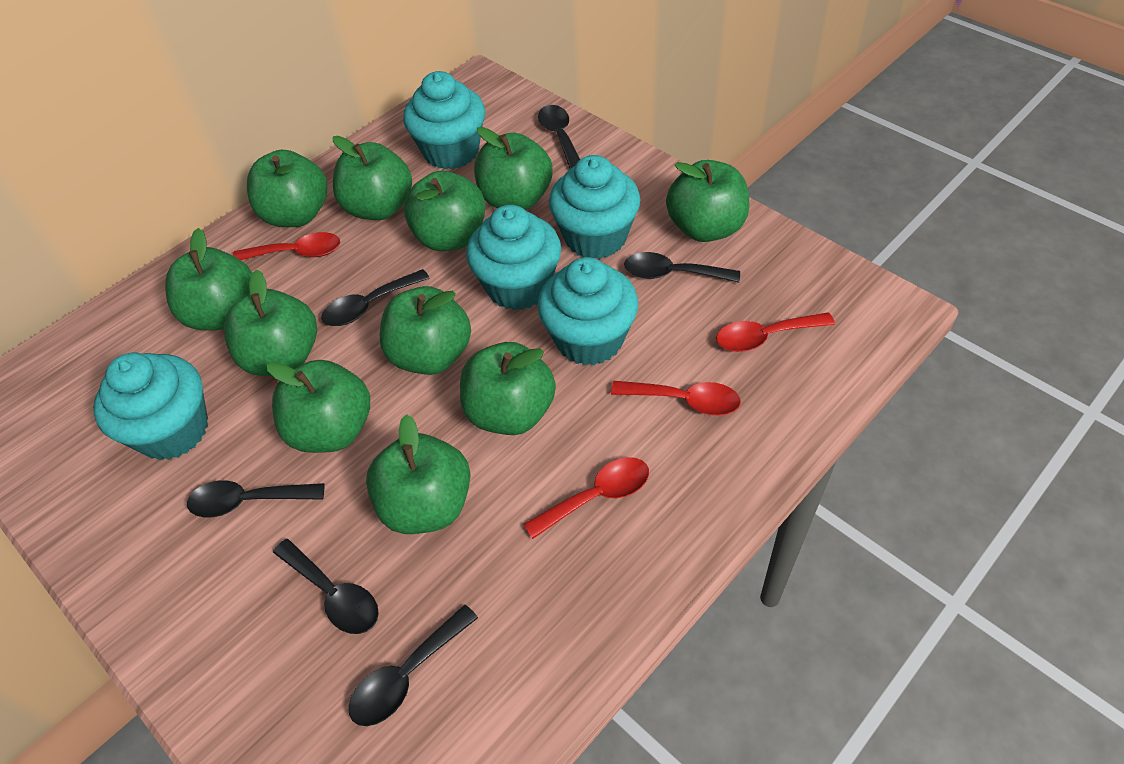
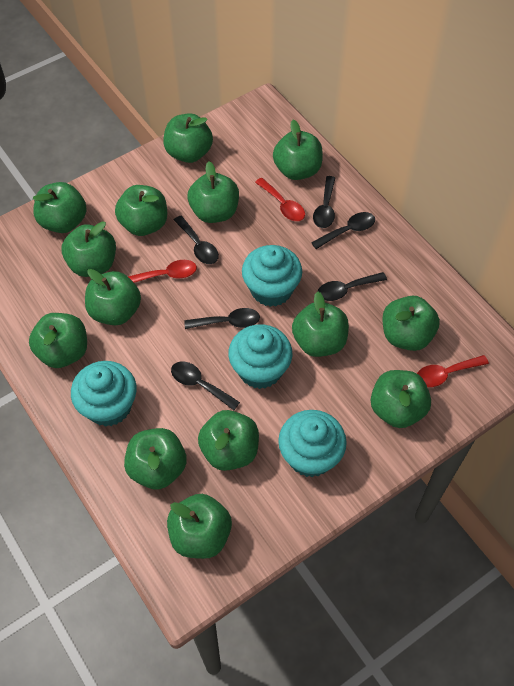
green apple: 11 -> 14
red spoon: 4 -> 3
turquoise cupcake: 5 -> 4

